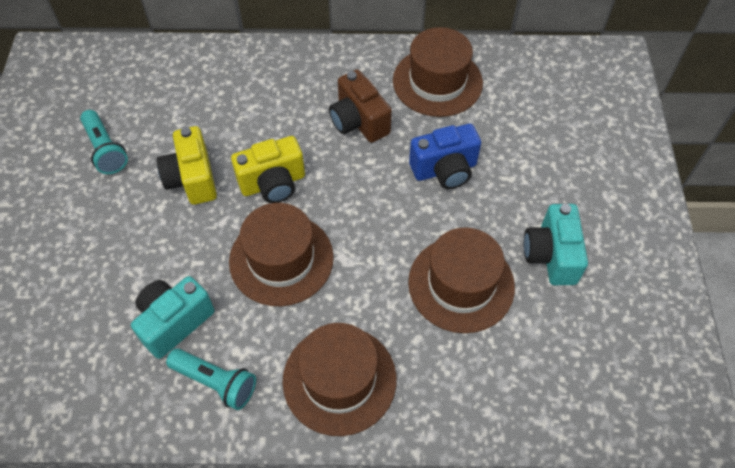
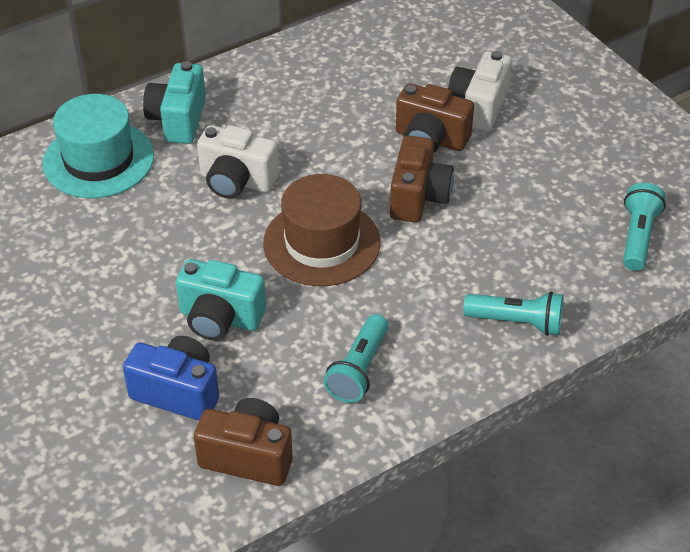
brown camera: 1 -> 3
brown hat: 4 -> 1
turquoise flashlight: 2 -> 3
turquoise hat: 0 -> 1
white camera: 0 -> 2
yellow camera: 2 -> 0

